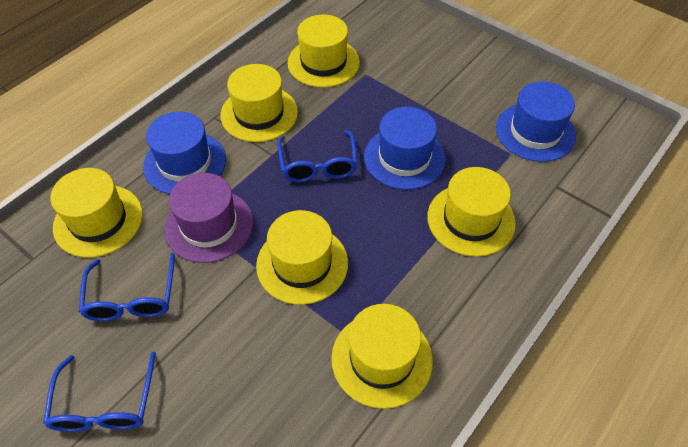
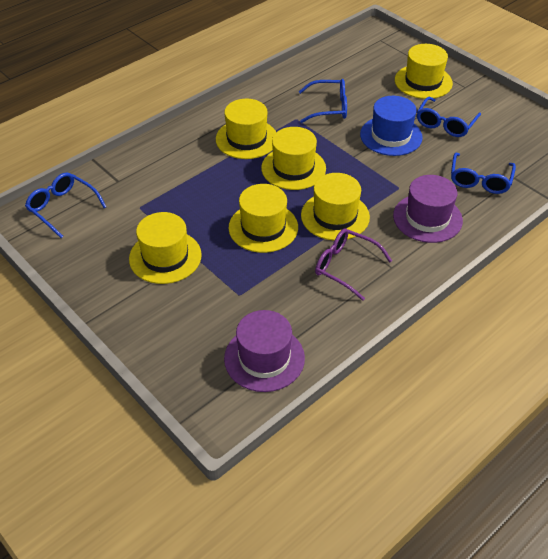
blue glasses: 3 -> 4
blue hat: 3 -> 1
purple glasses: 0 -> 1
purple hat: 1 -> 2

